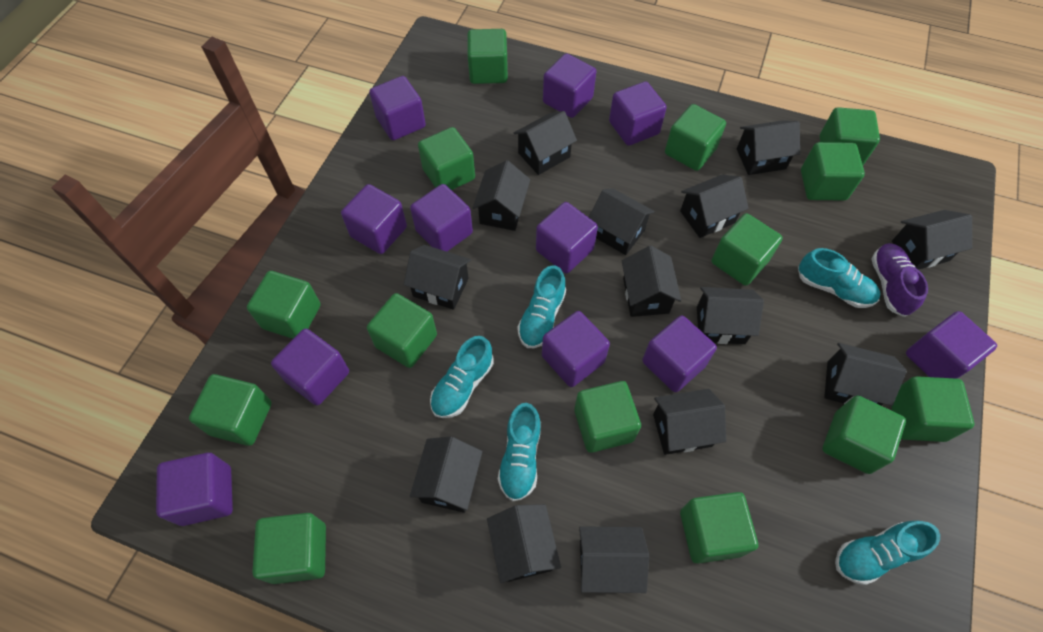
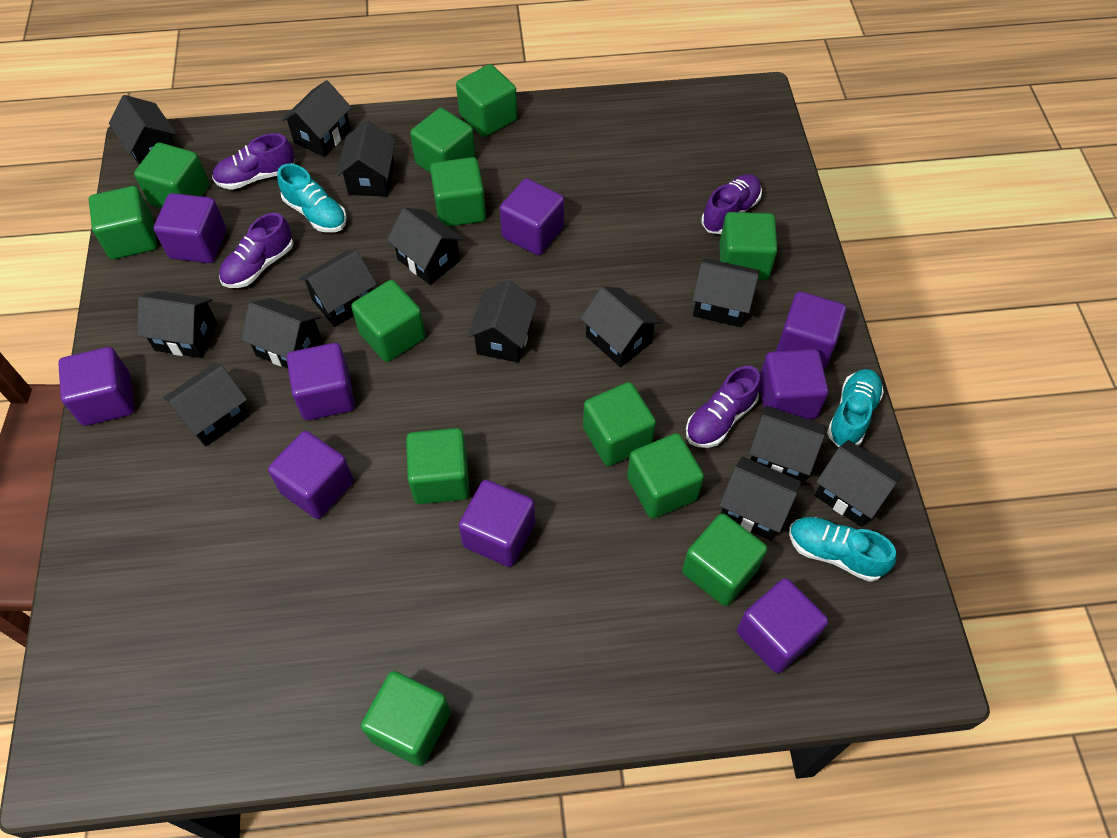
green cube: 14 -> 12
purple cube: 11 -> 9
purple shoe: 1 -> 4
turquoise shoe: 5 -> 3

